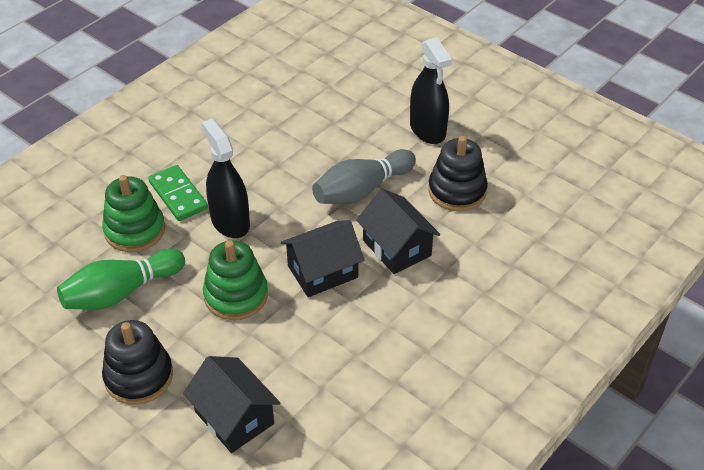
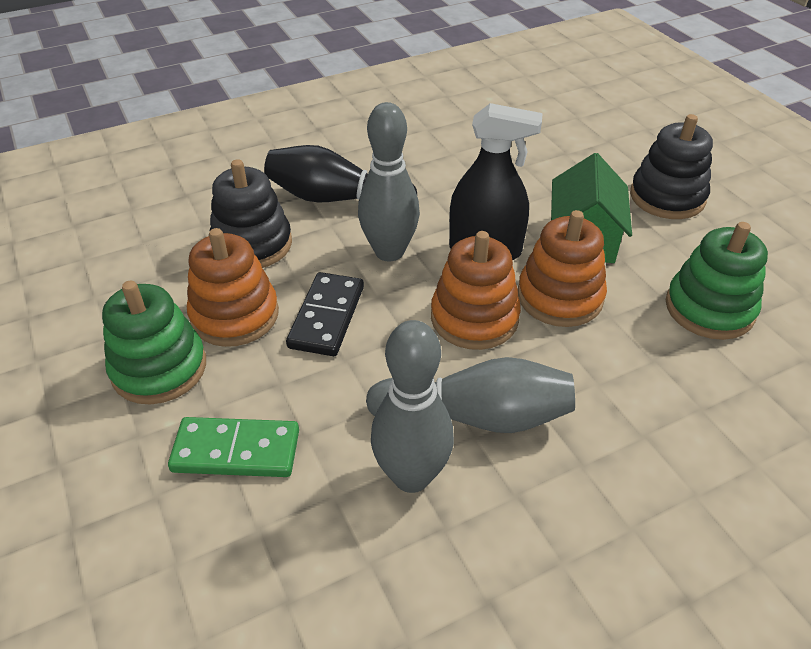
black bowling pin: 0 -> 1
black domino: 0 -> 1
black house: 3 -> 0
black spray bottle: 2 -> 1
green bowling pin: 1 -> 0
green house: 0 -> 1
grey bowling pin: 1 -> 3
orange stacking toy: 0 -> 3

